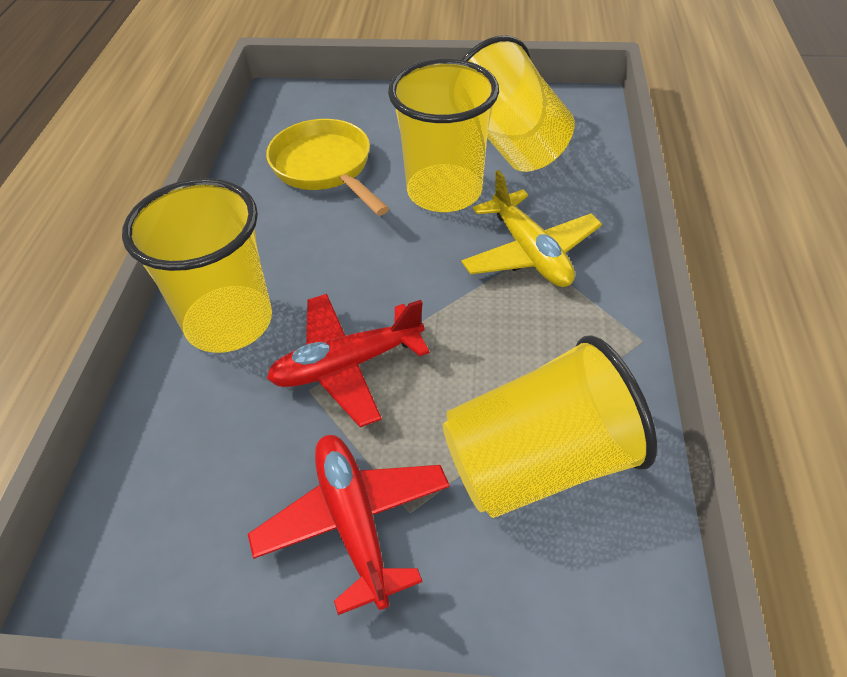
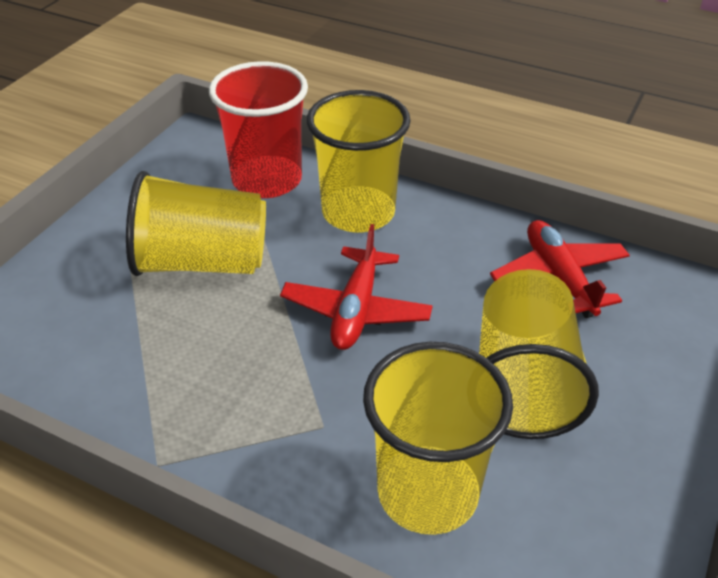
red cup: 0 -> 1
yellow pan: 1 -> 0
yellow plane: 1 -> 0

